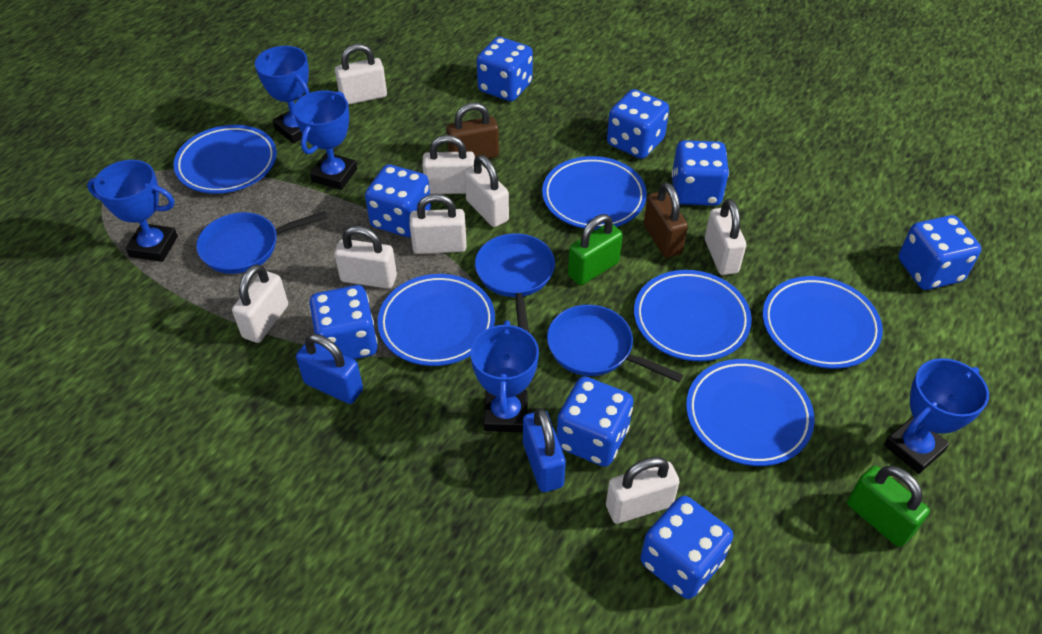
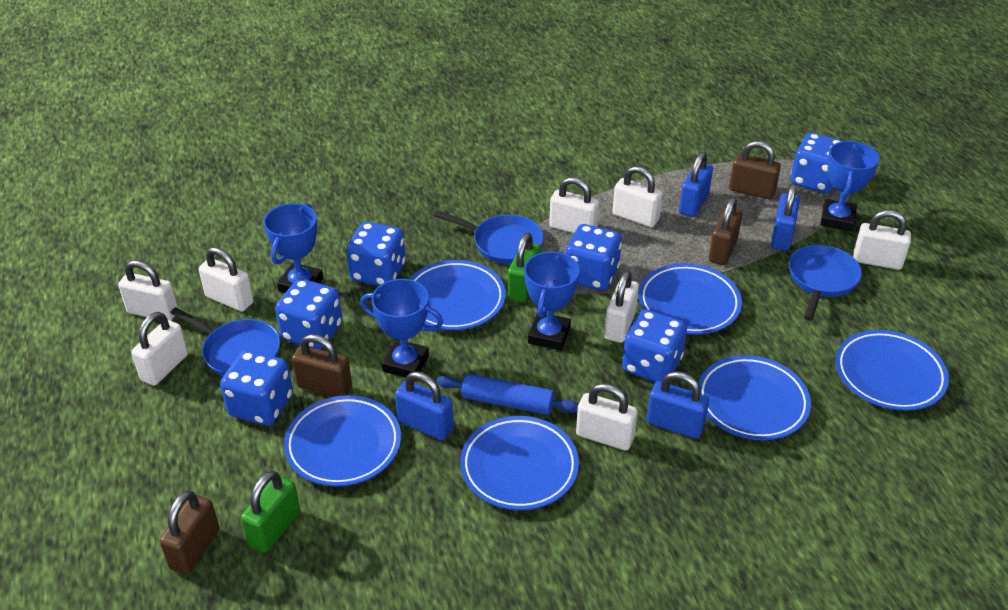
blue dice: 8 -> 6
blue padlock: 2 -> 4
blue rolling pin: 0 -> 1
blue trophy: 5 -> 4
brown padlock: 2 -> 4

